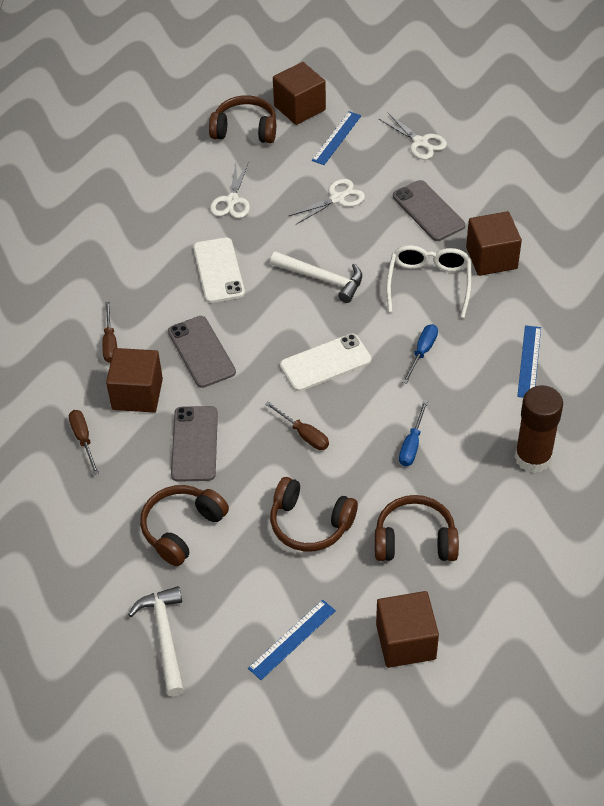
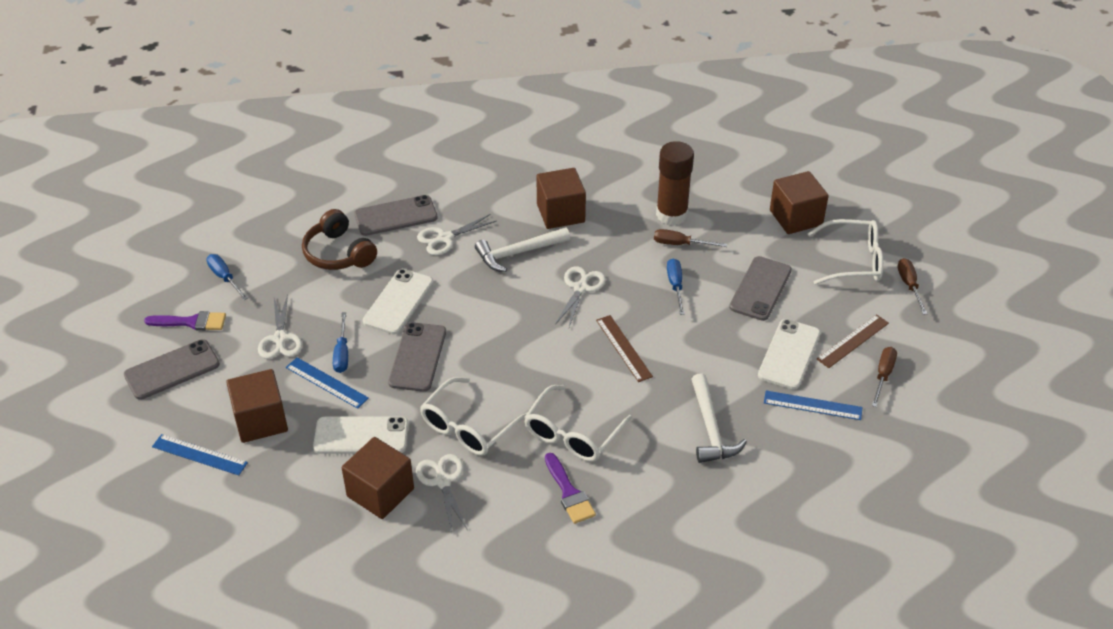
blue screwdriver: 2 -> 3
brown headphones: 4 -> 1
brown ruler: 0 -> 2
grey phone: 3 -> 4
purple brush: 0 -> 2
white glasses: 1 -> 3
white phone: 2 -> 3
white scissors: 3 -> 4

